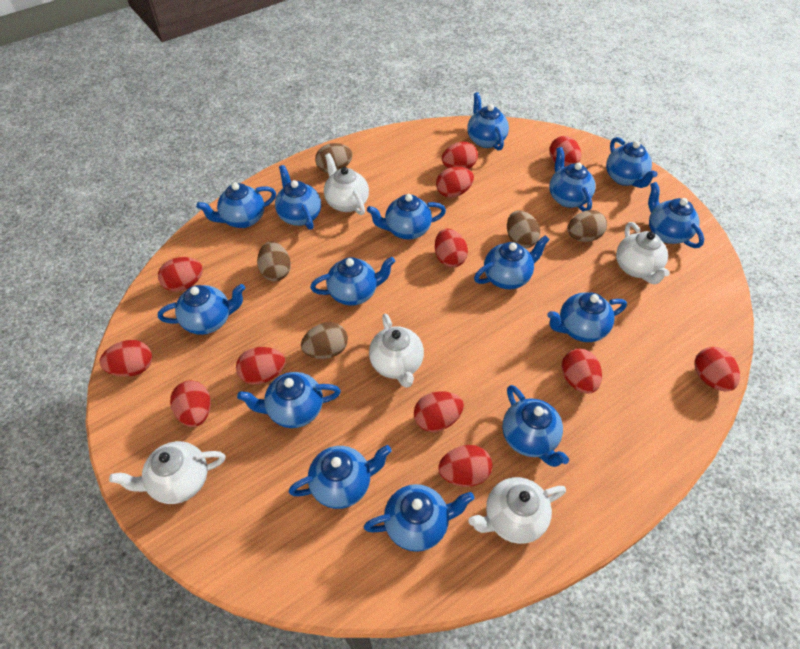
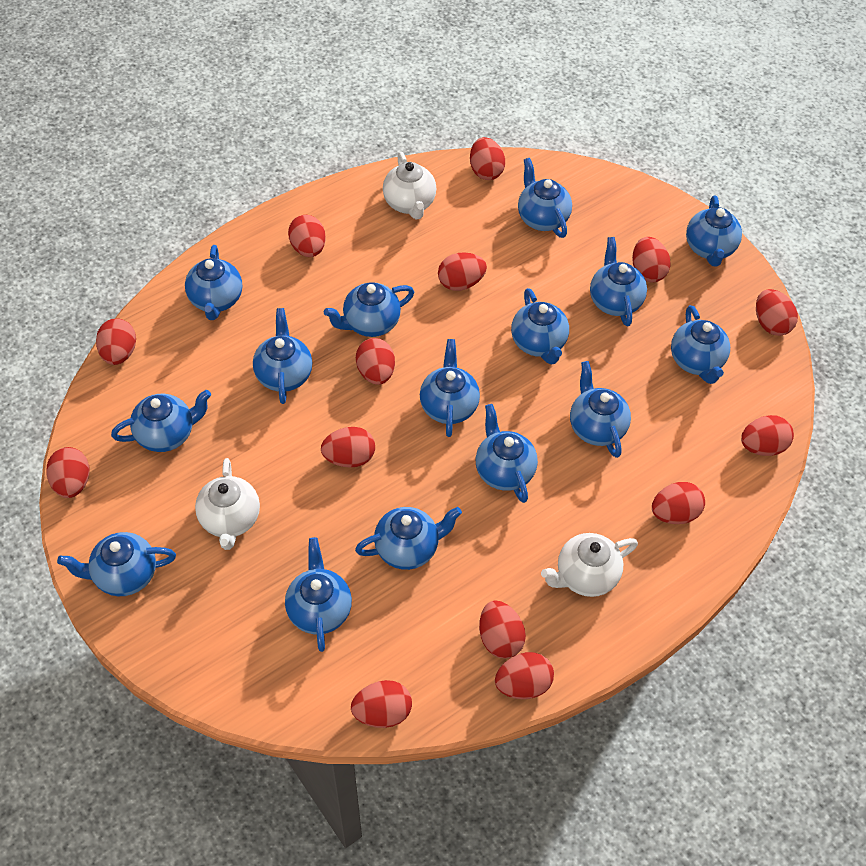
brown egg: 5 -> 0
red egg: 12 -> 14
white teapot: 5 -> 3

